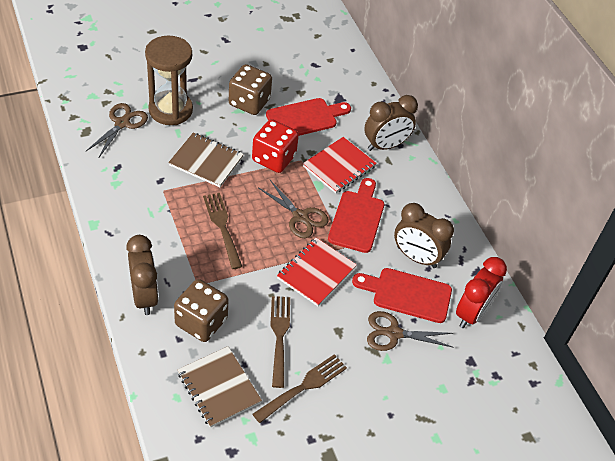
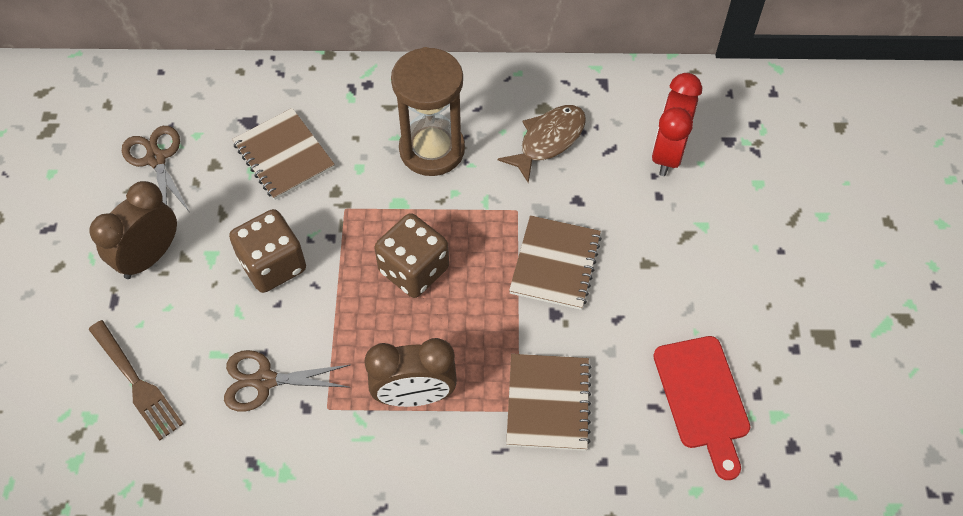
brown clock: 3 -> 2
brown fish: 0 -> 1
brown fork: 3 -> 1
brown notebook: 2 -> 3
brown scissors: 3 -> 2
red cutting board: 3 -> 1
red dice: 1 -> 0
red notebook: 2 -> 0

